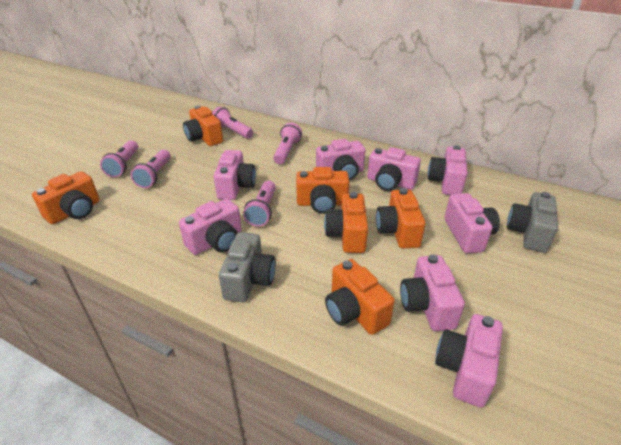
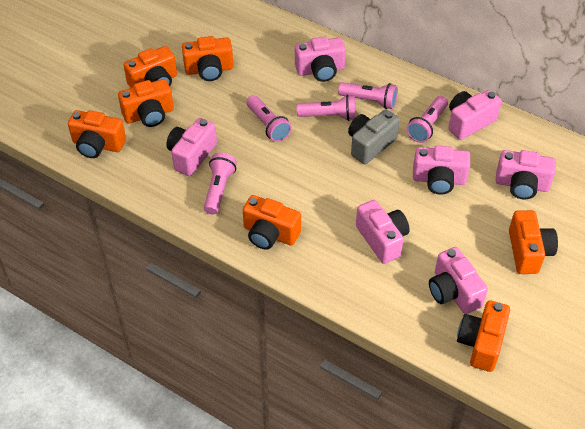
grey camera: 2 -> 1
orange camera: 6 -> 7
pink camera: 8 -> 7

